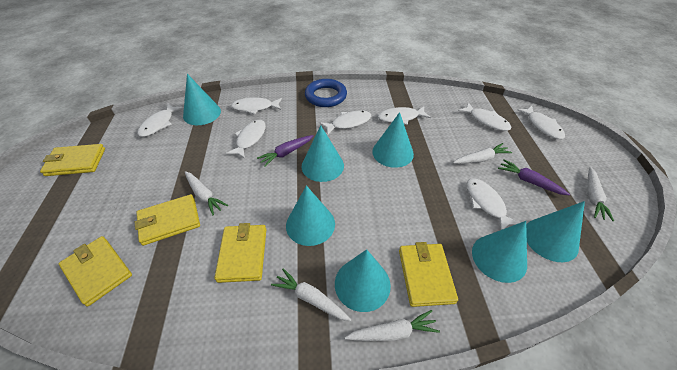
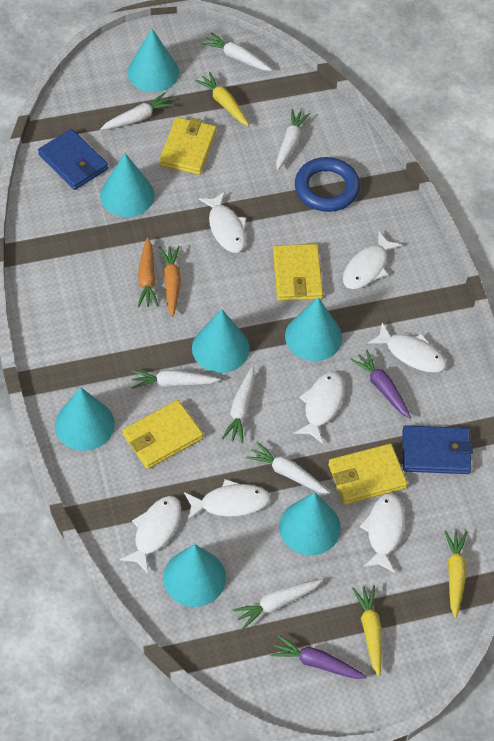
blue wallet: 0 -> 2
orange carrot: 0 -> 2
white carrot: 5 -> 7
white fish: 8 -> 7
yellow carrot: 0 -> 3
yellow wallet: 5 -> 4

